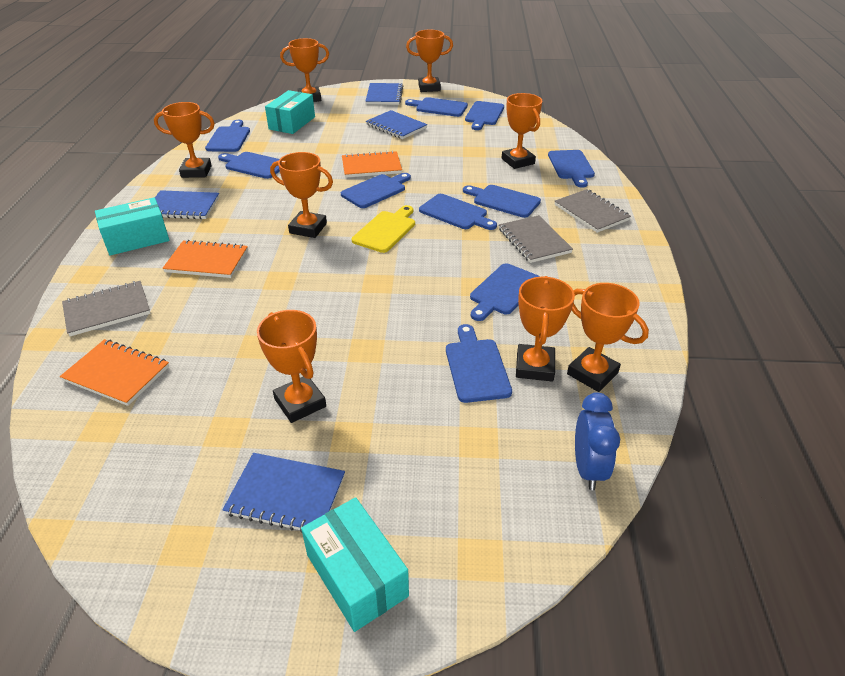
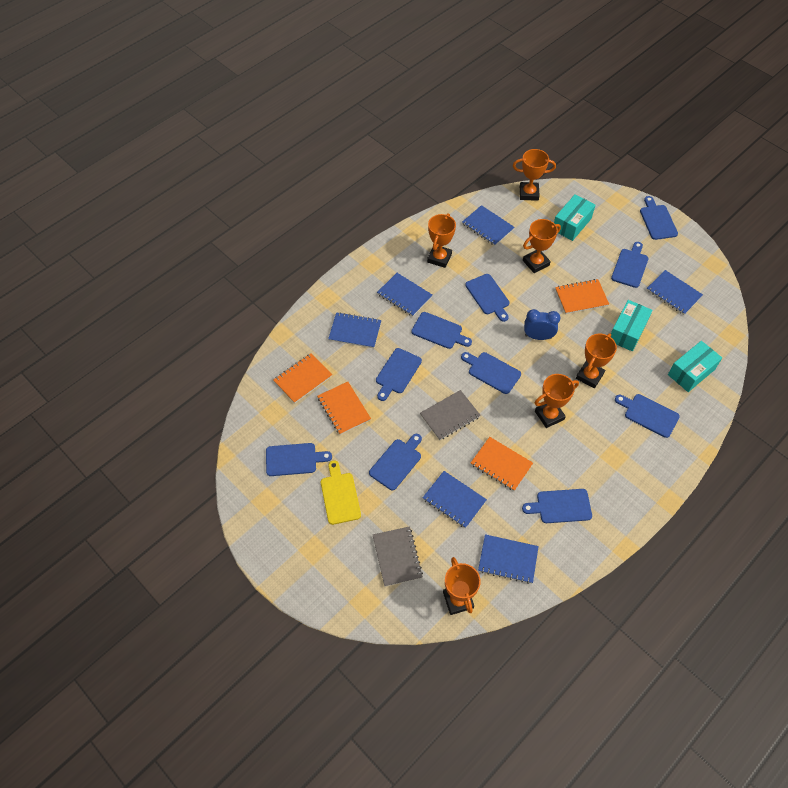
blue notebook: 4 -> 6
grey notebook: 3 -> 2
orange notebook: 3 -> 4
orange trophy: 8 -> 6

